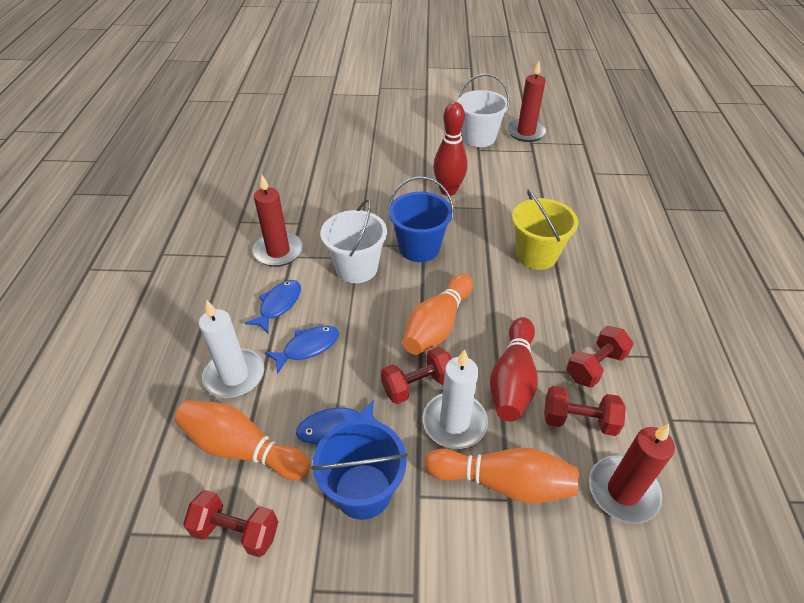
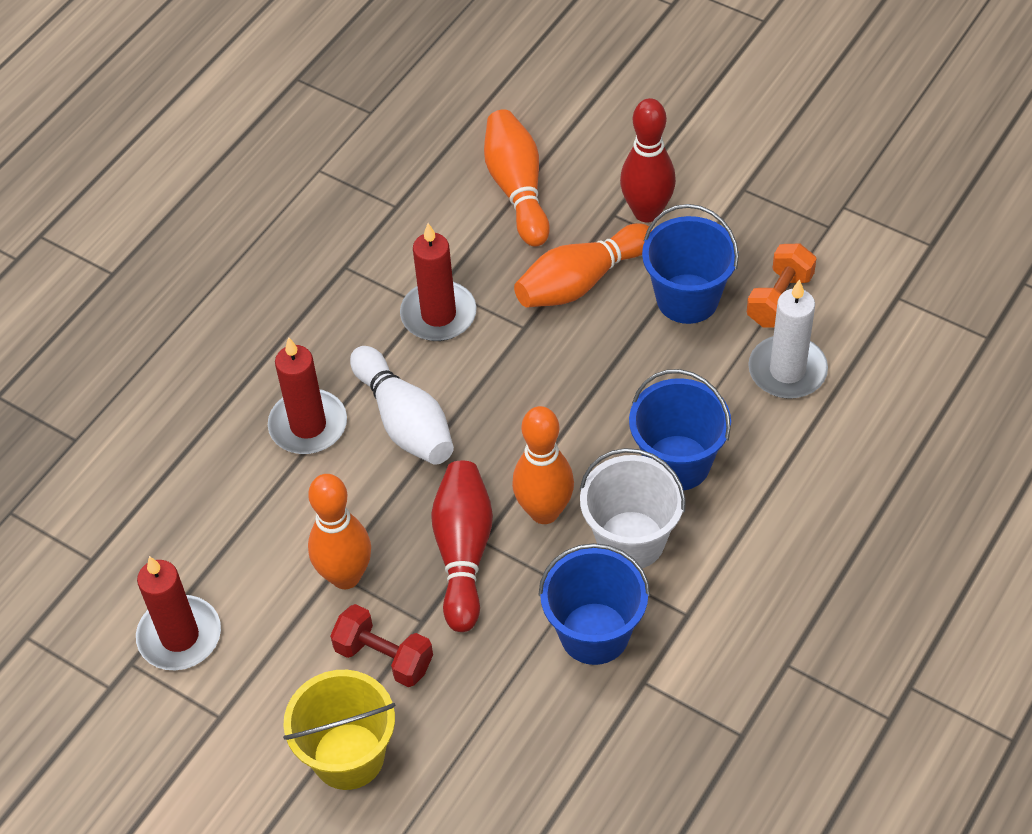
blue bucket: 2 -> 3
blue fish: 3 -> 0
orange bowling pin: 3 -> 4
orange dumbbell: 0 -> 1
red dumbbell: 4 -> 1
white bowling pin: 0 -> 1
white bucket: 2 -> 1
white candle: 2 -> 1

